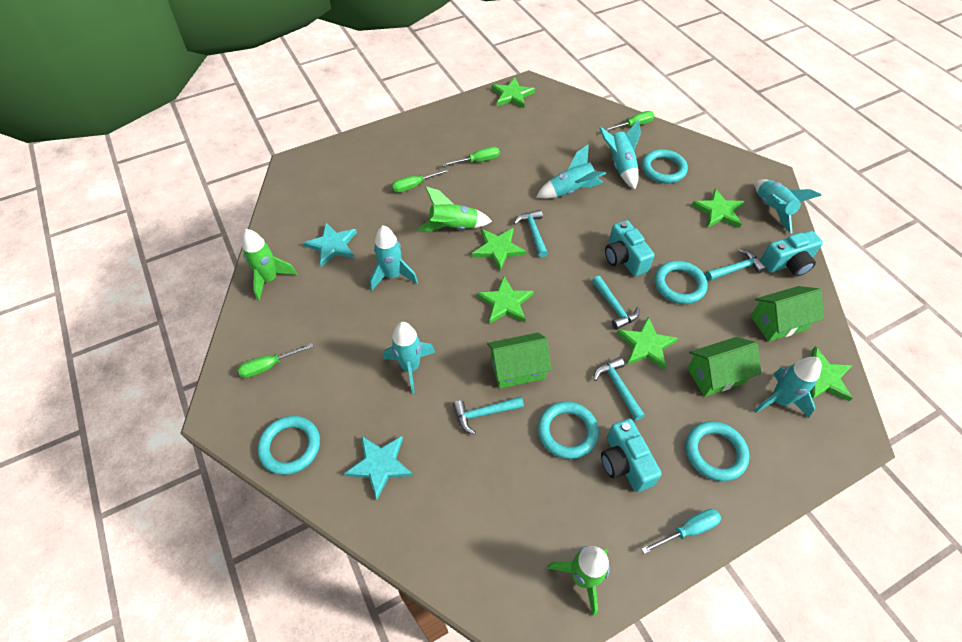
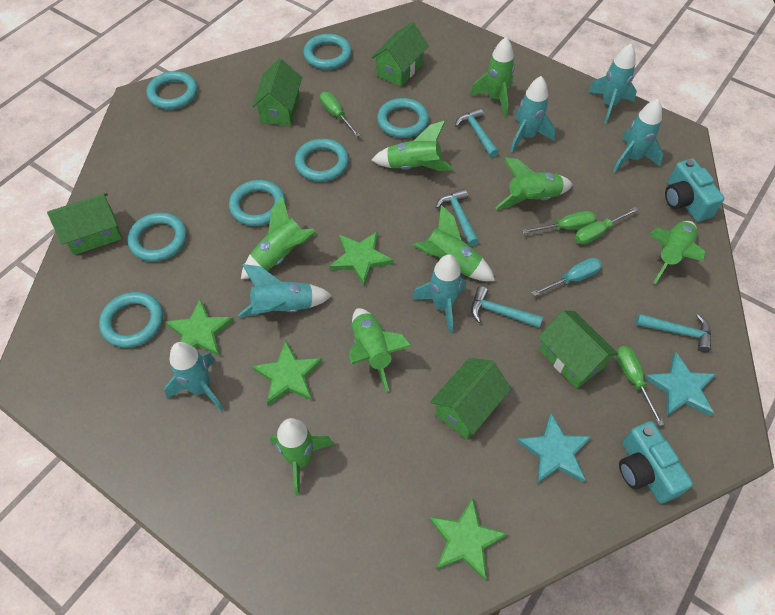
green house: 3 -> 5
green rocket: 3 -> 8
green star: 6 -> 4
turquoise camera: 3 -> 2
turquoise hammer: 5 -> 4
turquoise ring: 5 -> 7

